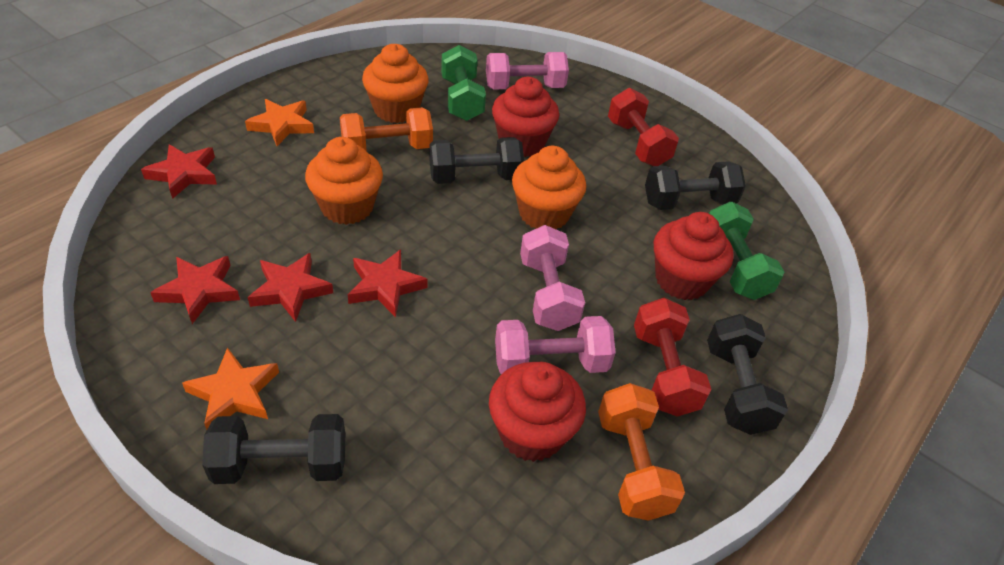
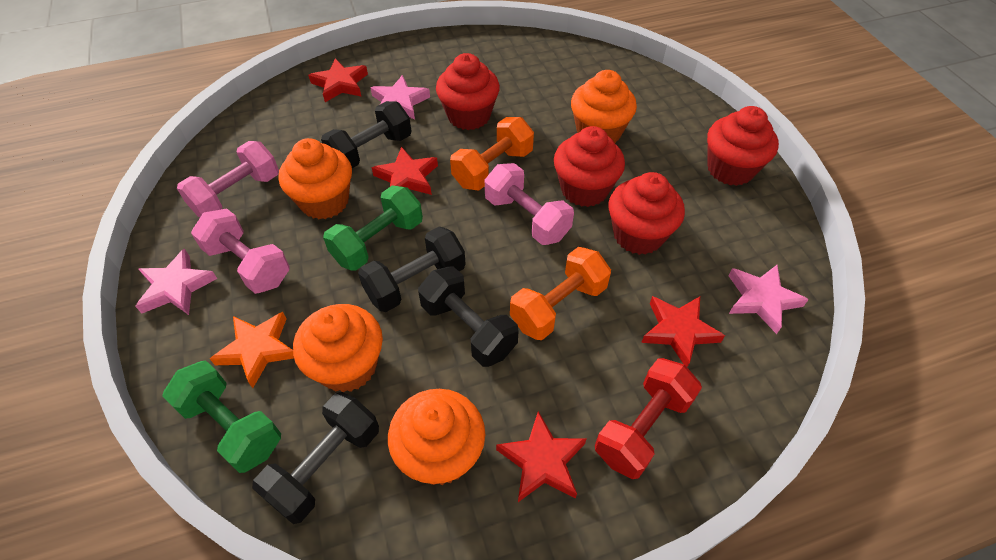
orange cupcake: 3 -> 4
orange star: 2 -> 1
pink star: 0 -> 3
red cupcake: 3 -> 4
red dumbbell: 2 -> 1

